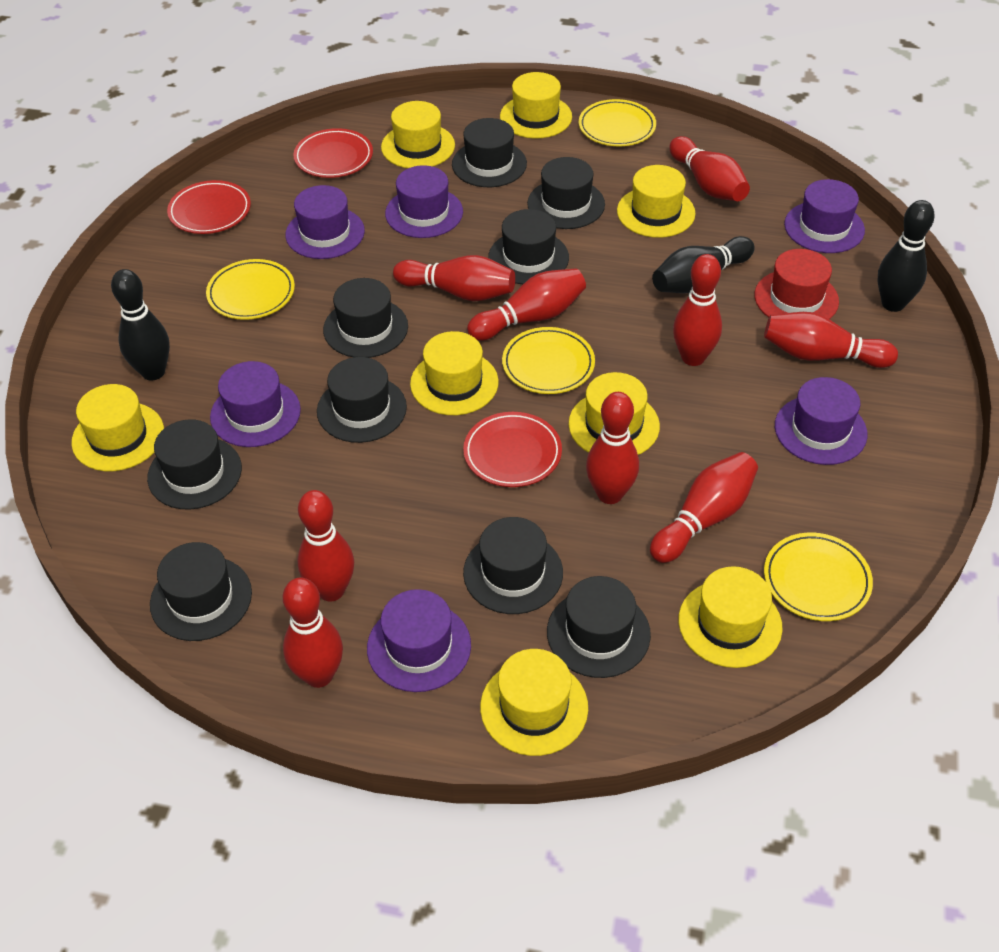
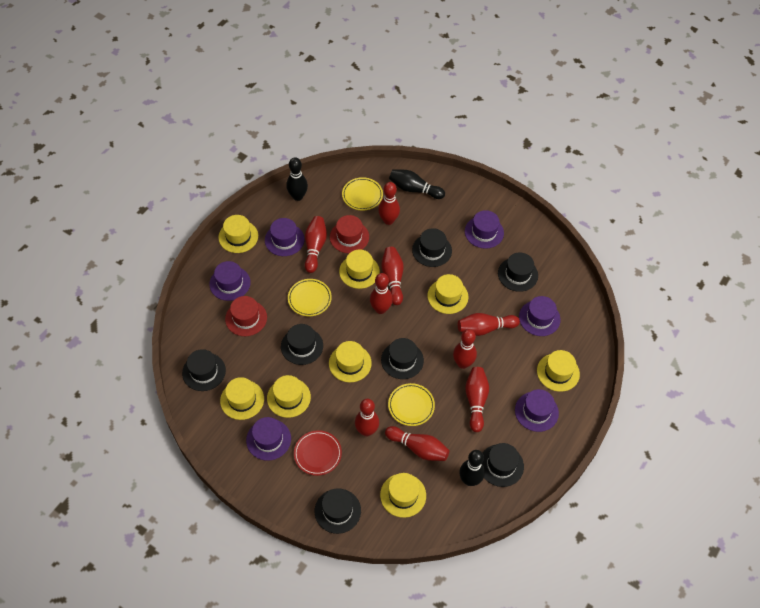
black hat: 9 -> 7
red hat: 1 -> 2
red plate: 3 -> 1
yellow plate: 4 -> 3

